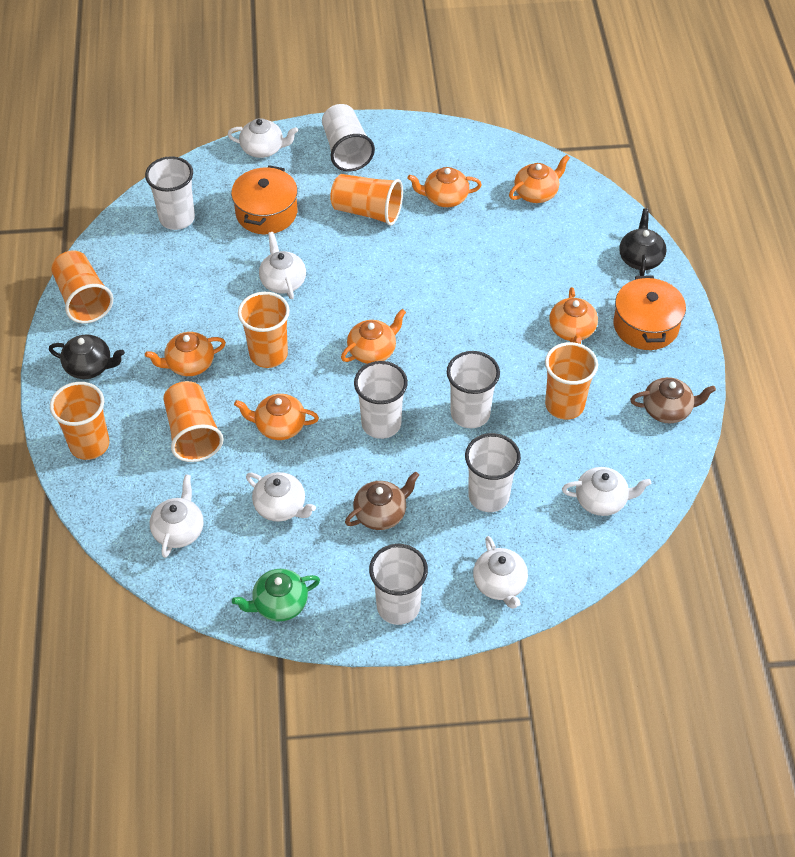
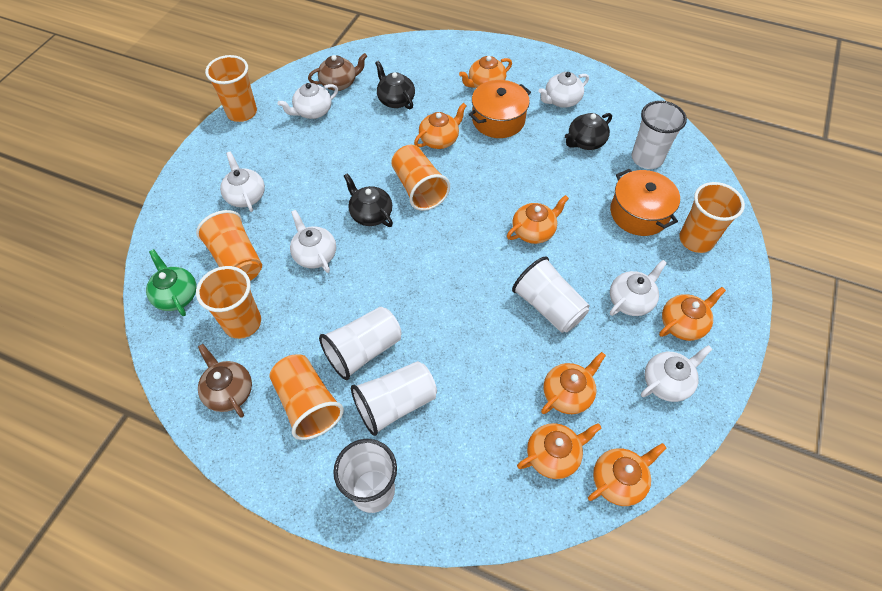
black teapot: 2 -> 3
orange teapot: 6 -> 7
white cup: 6 -> 5

